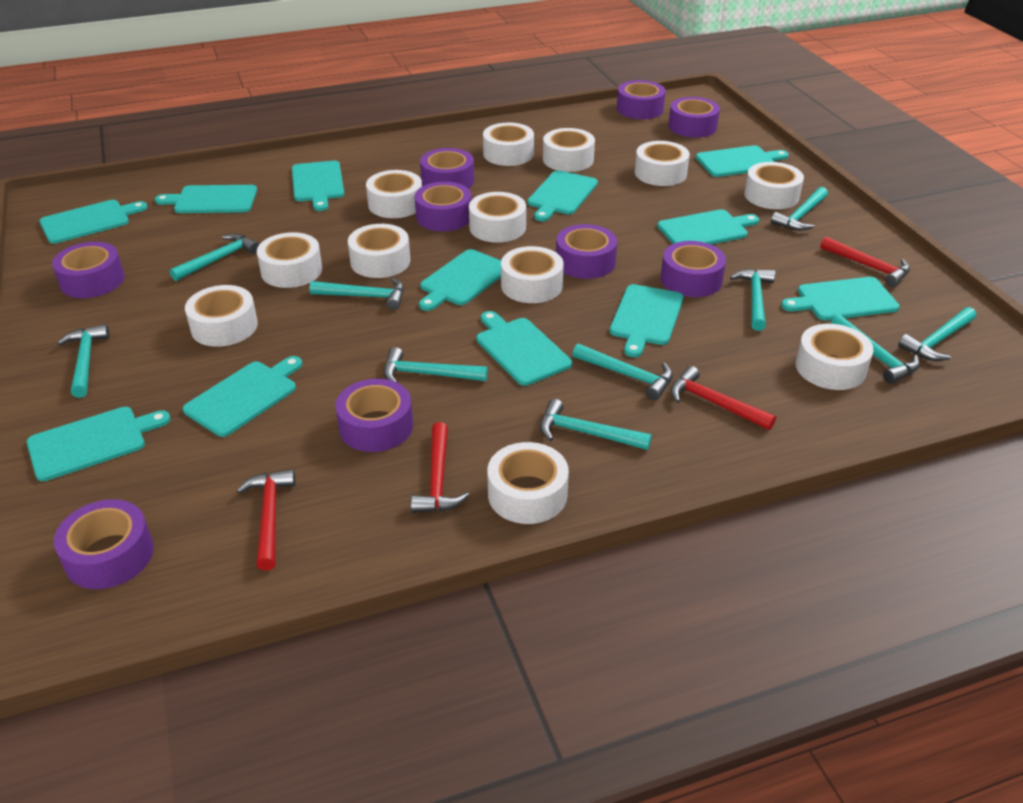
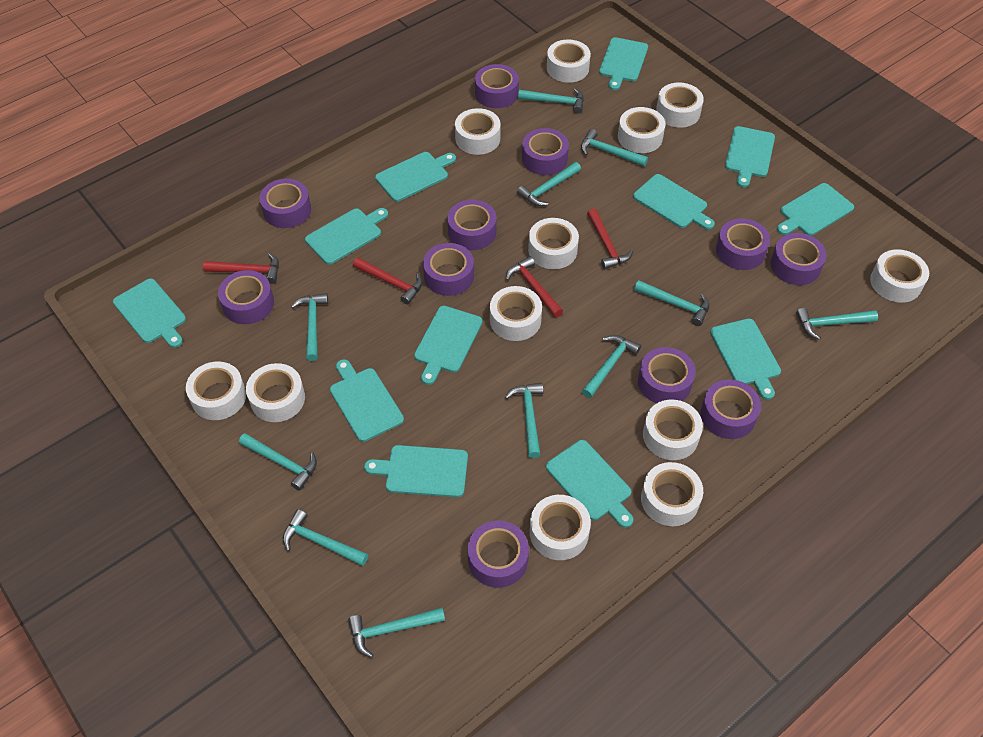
purple tape: 9 -> 11
turquoise hammer: 10 -> 11

